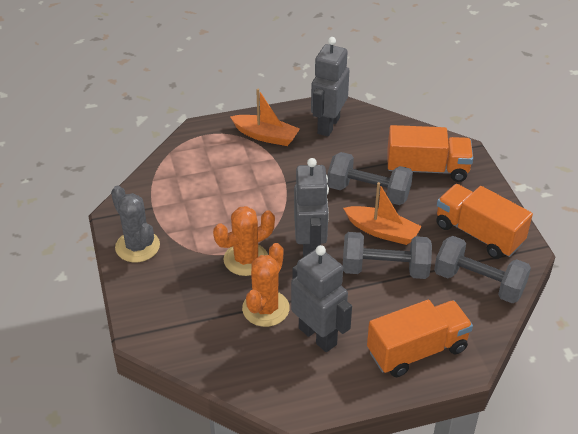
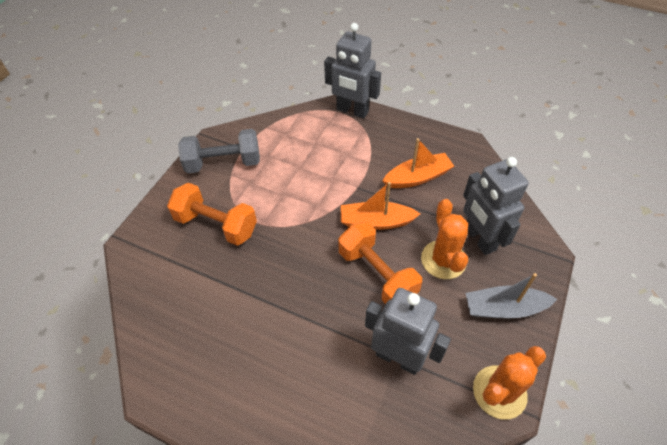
grey boat: 0 -> 1
grey cactus: 1 -> 0
grey dumbbell: 3 -> 1
orange dumbbell: 0 -> 2
orange truck: 3 -> 0

